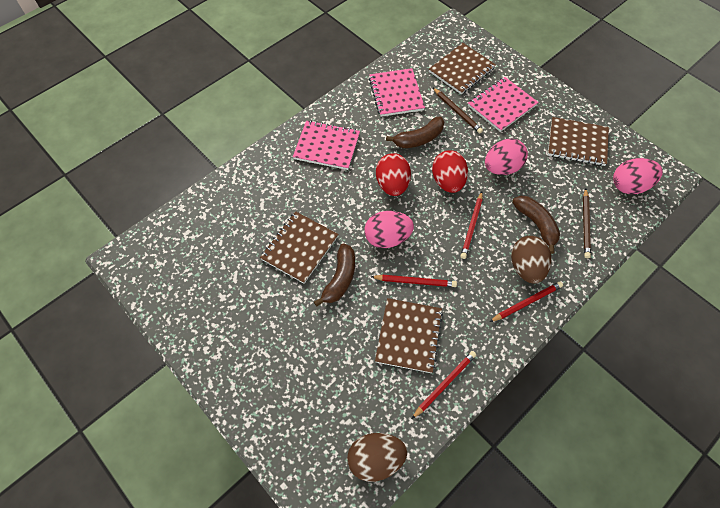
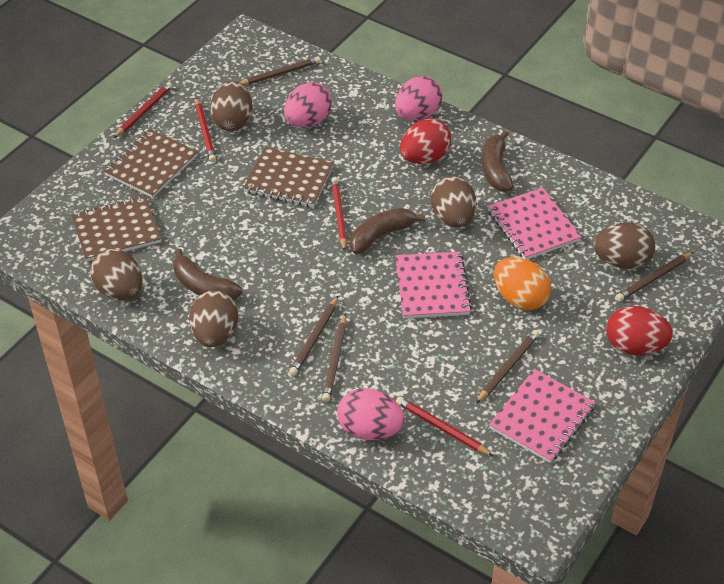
brown egg: 2 -> 5
brown notebook: 4 -> 3
brown pencil: 2 -> 5
orange egg: 0 -> 1

